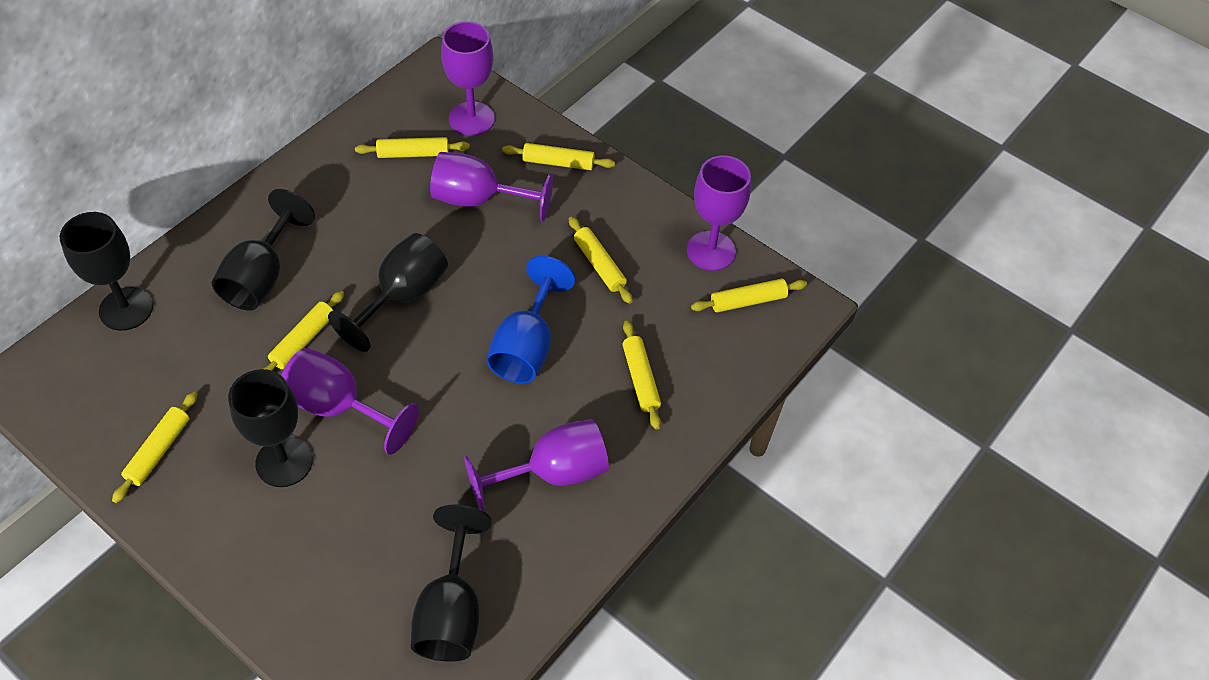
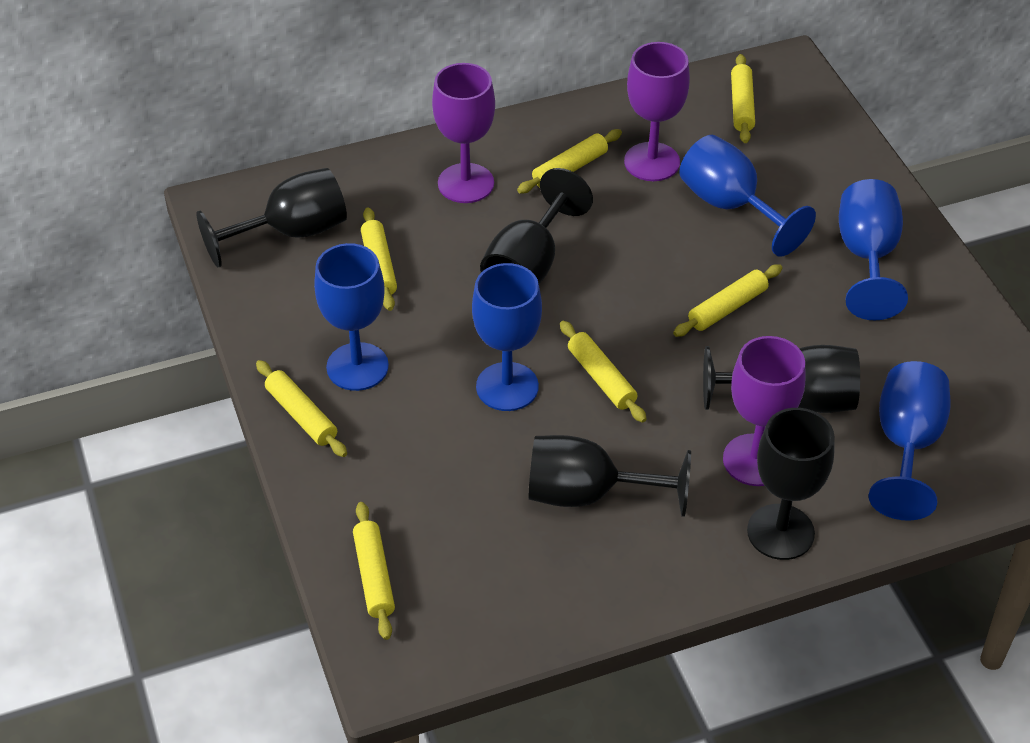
blue goblet: 1 -> 5
purple goblet: 5 -> 3

